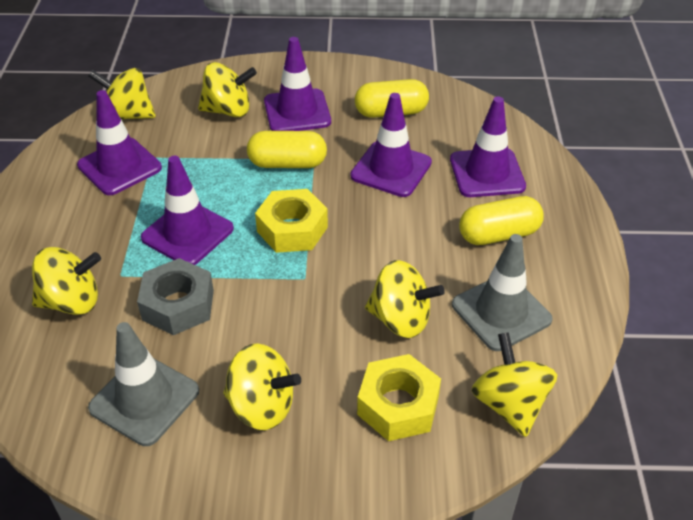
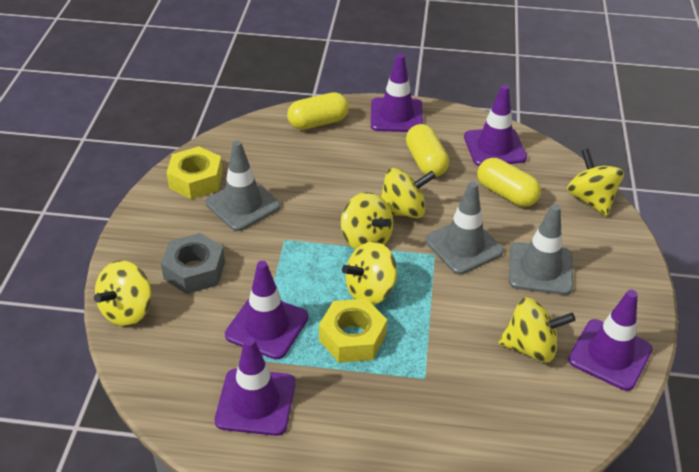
grey traffic cone: 2 -> 3

